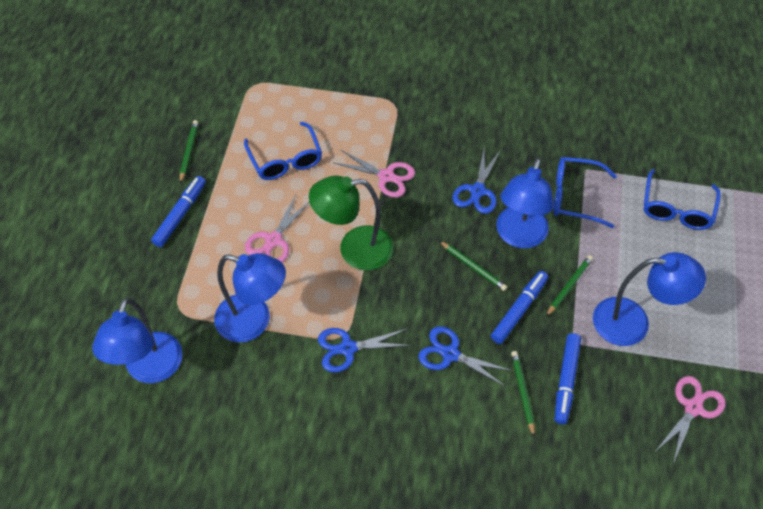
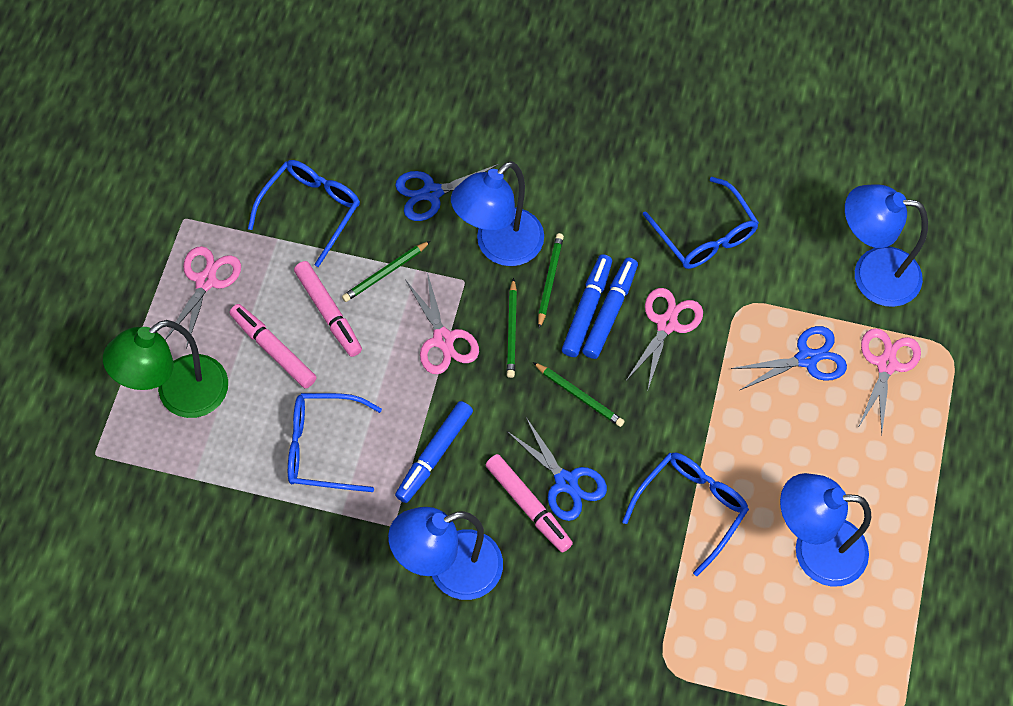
blue glasses: 3 -> 4
pink marker: 0 -> 3
pink scissors: 3 -> 4

